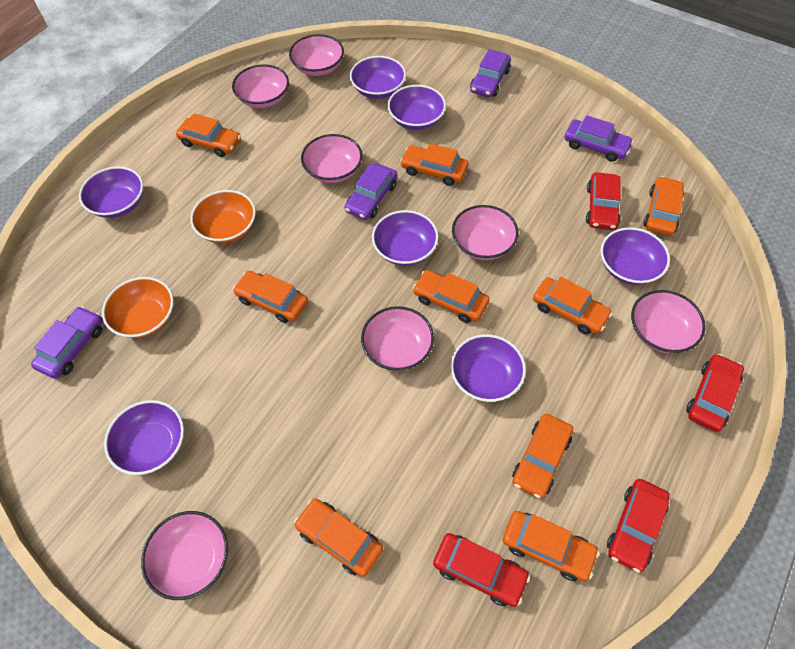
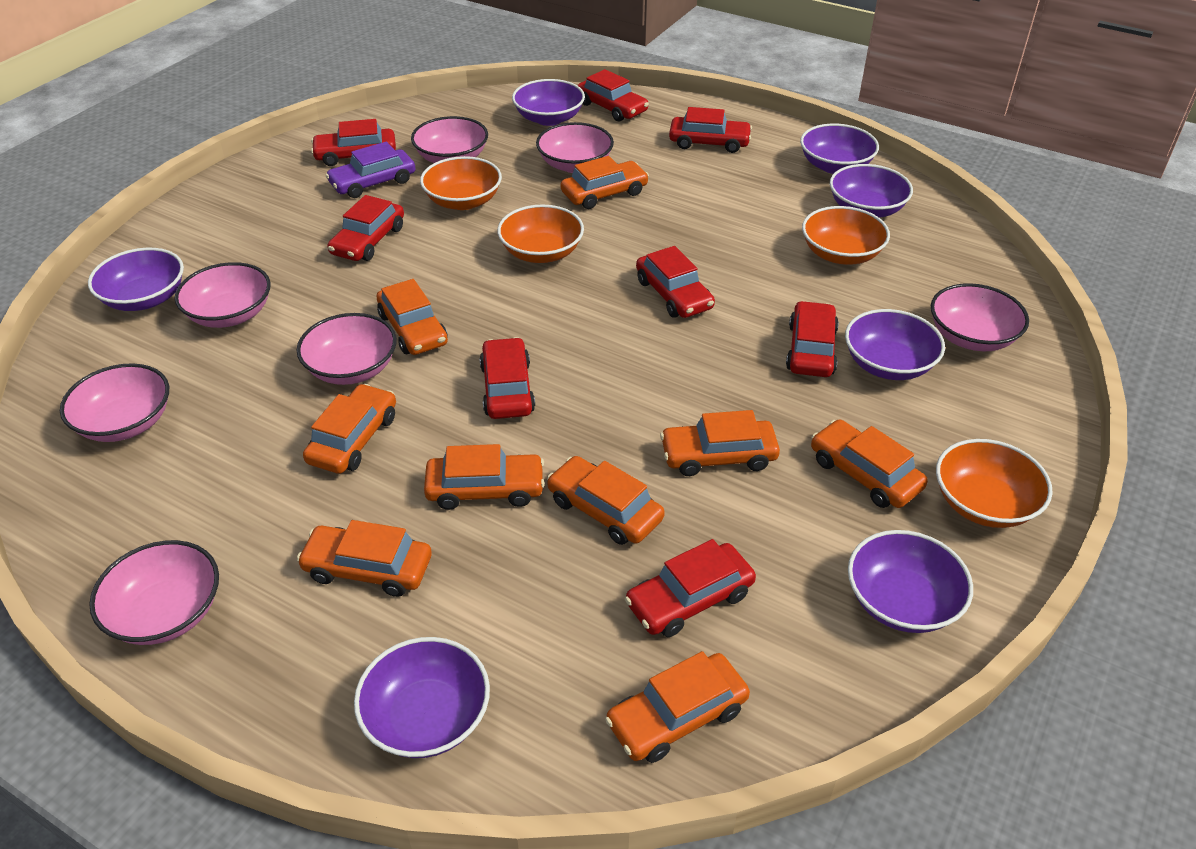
orange bowl: 2 -> 4
purple car: 4 -> 1
red car: 4 -> 8

